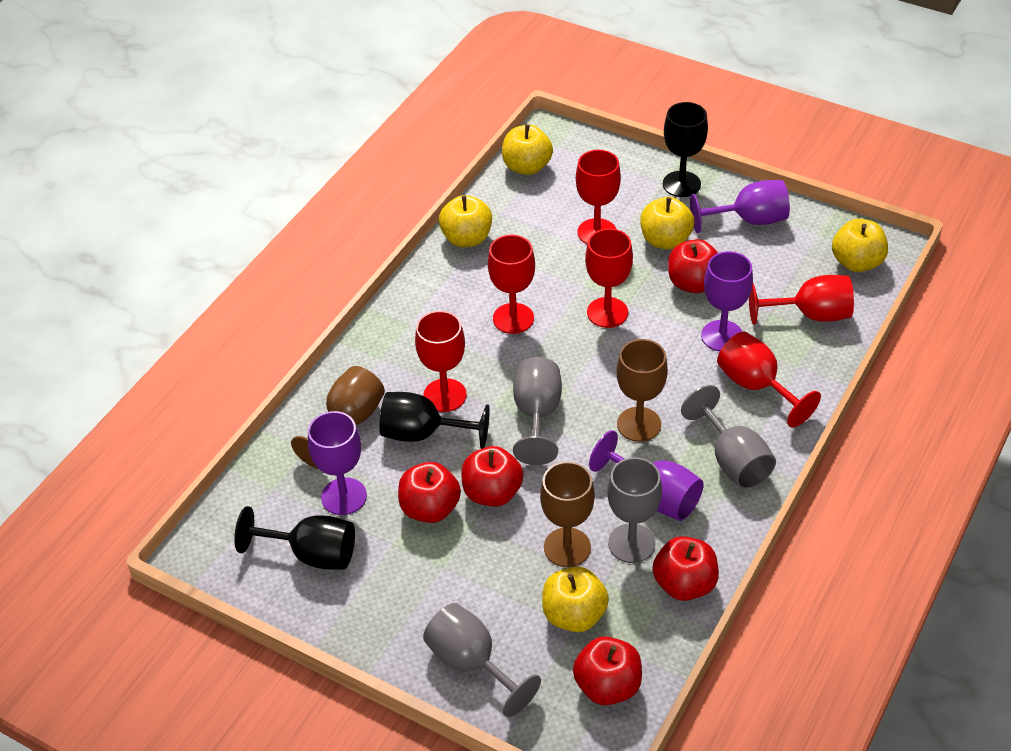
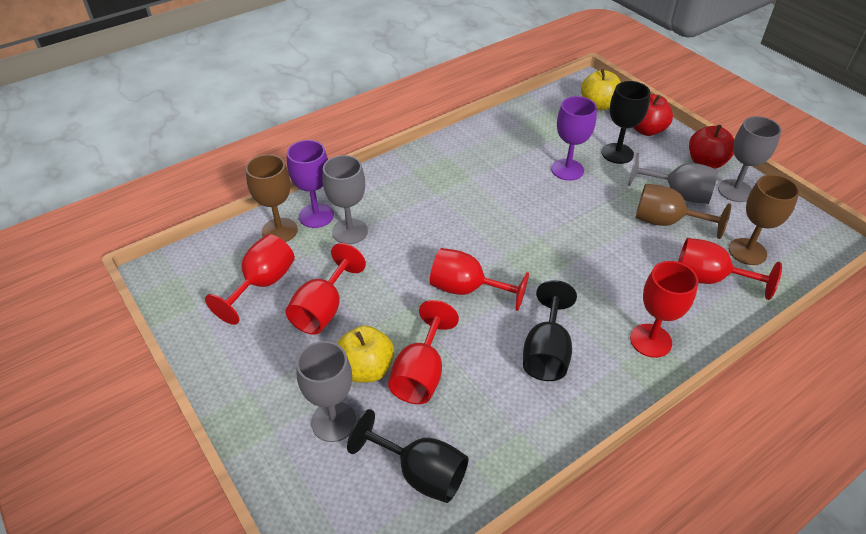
purple goblet: 4 -> 2
red apple: 5 -> 2
yellow apple: 5 -> 2

